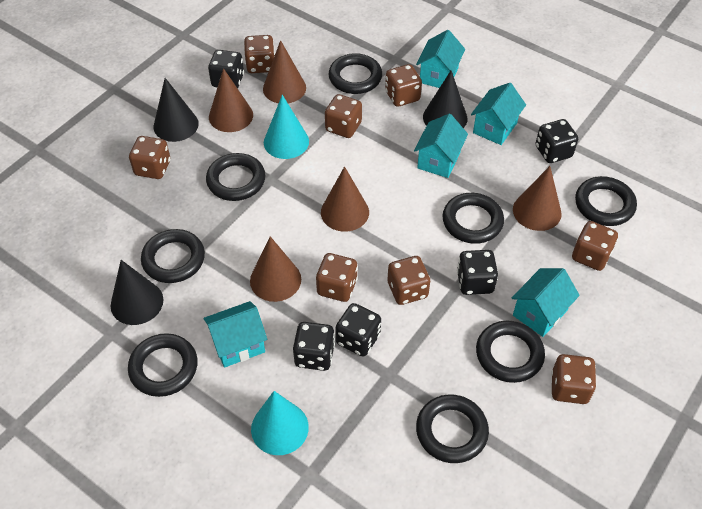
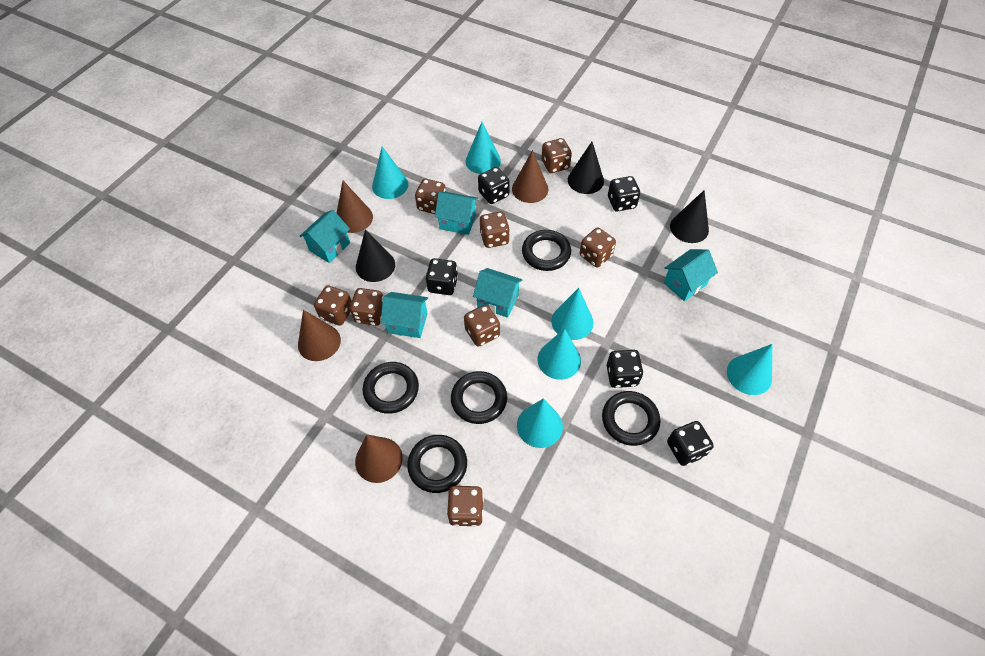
black ring: 8 -> 5
brown cone: 5 -> 4
turquoise cone: 2 -> 6

